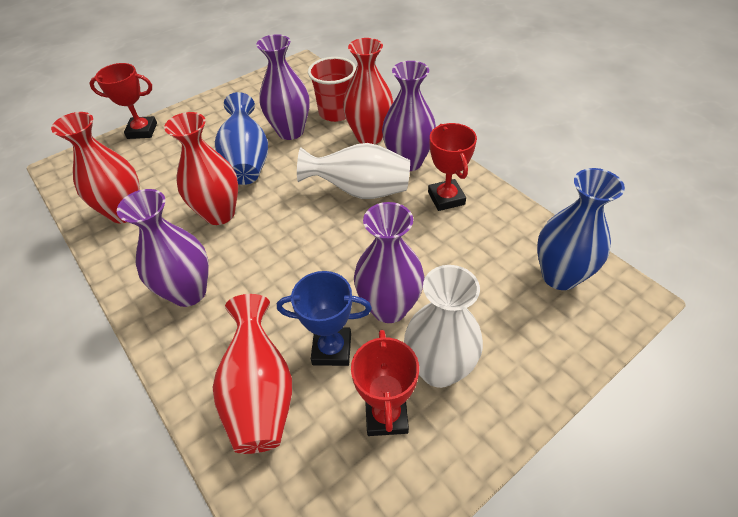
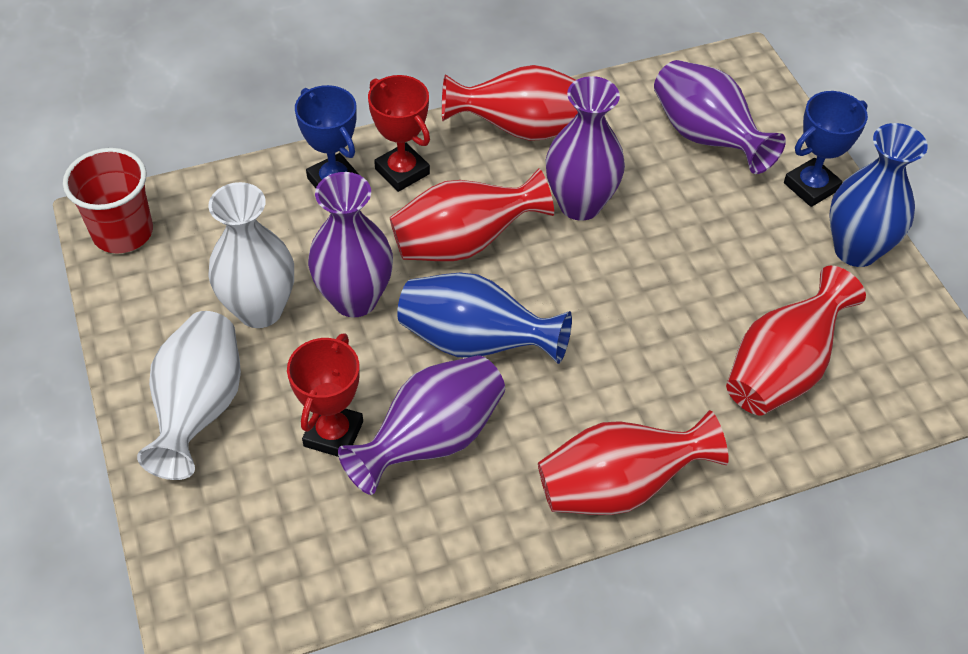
blue trophy: 1 -> 2
red trophy: 3 -> 2

